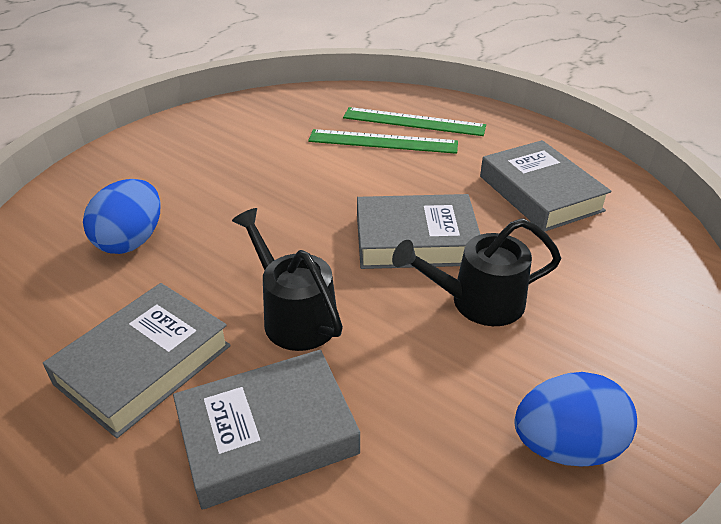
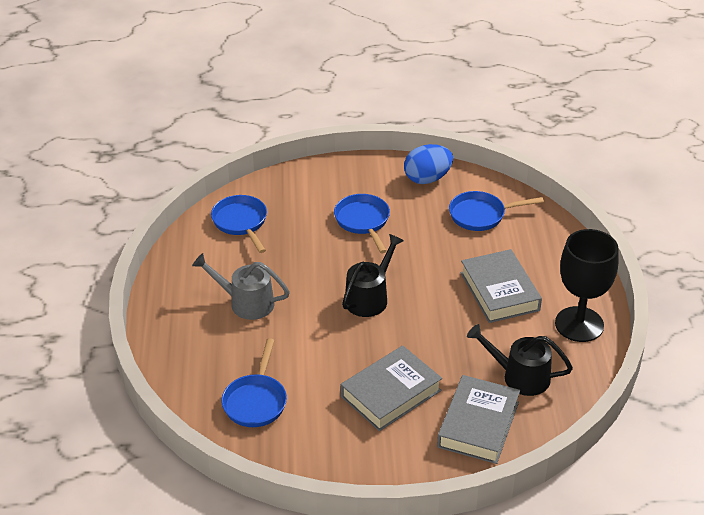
black goblet: 0 -> 1
blue egg: 2 -> 1
blue pan: 0 -> 4
green ruler: 2 -> 0
grey book: 4 -> 3
grey watering can: 0 -> 1

